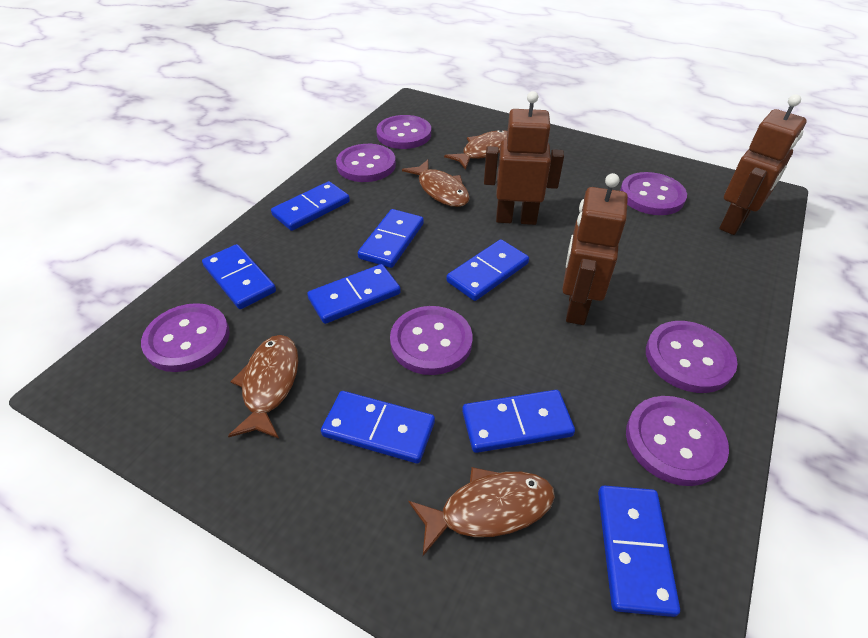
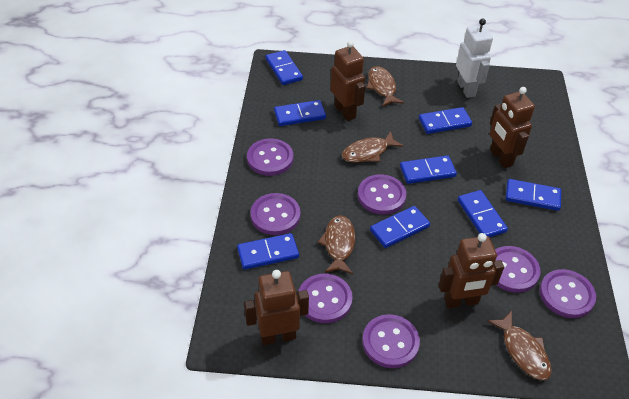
brown robot: 3 -> 4
white robot: 0 -> 1

